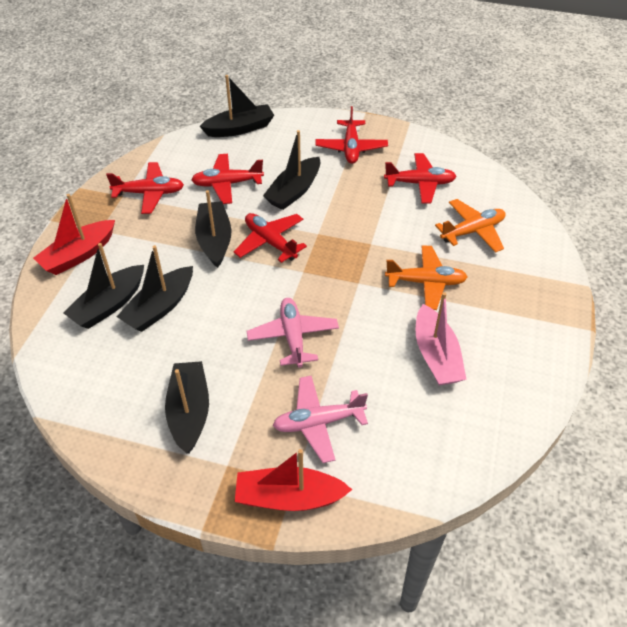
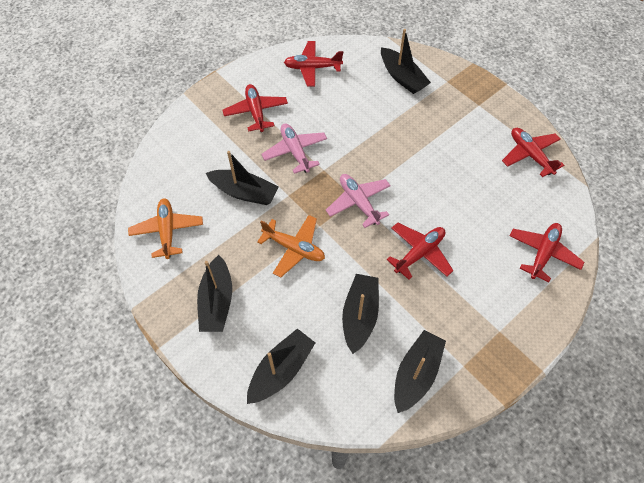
pink boat: 1 -> 0
red boat: 2 -> 0

